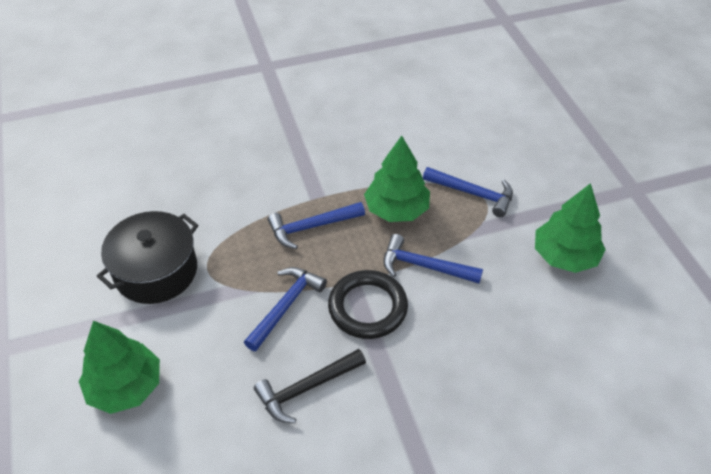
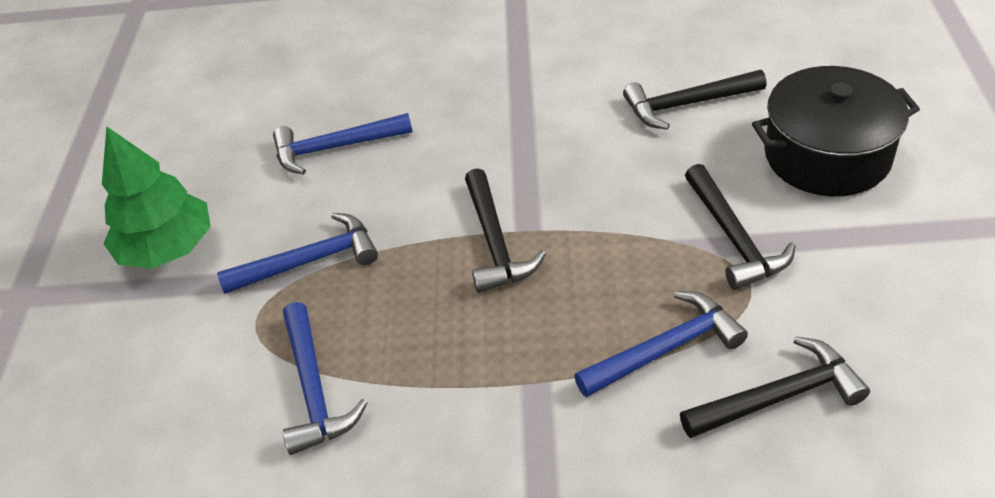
black hammer: 1 -> 4
black ring: 1 -> 0
green tree: 3 -> 1

